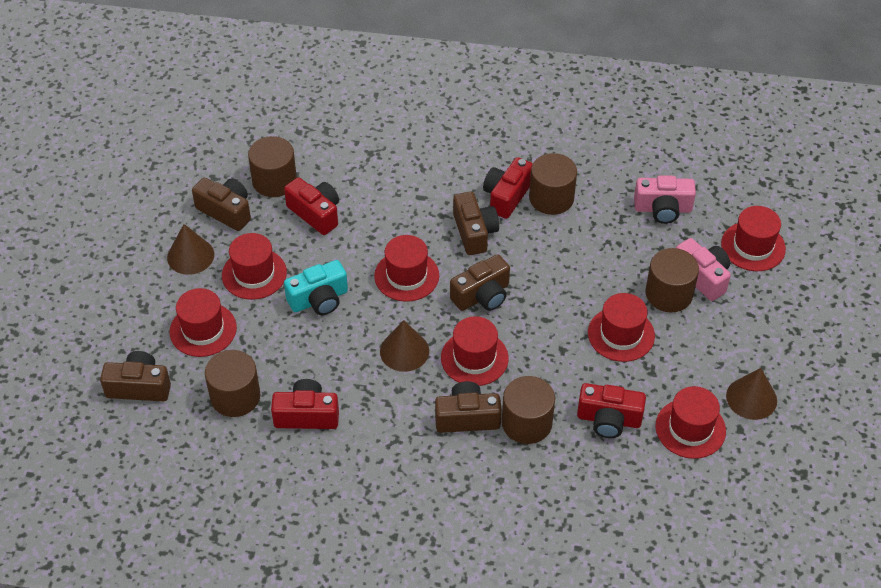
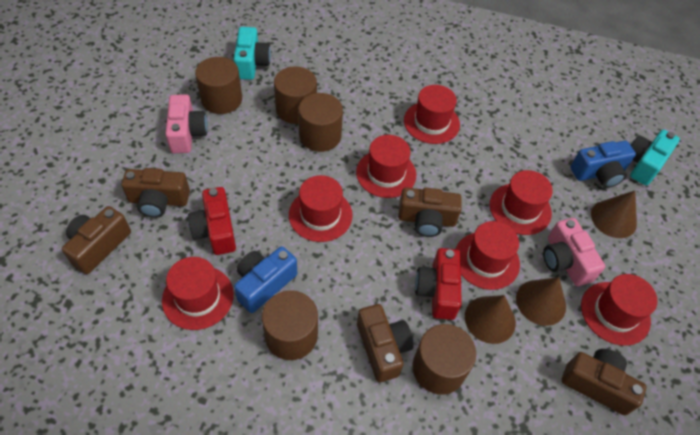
blue camera: 0 -> 2
red camera: 4 -> 2
turquoise camera: 1 -> 2

